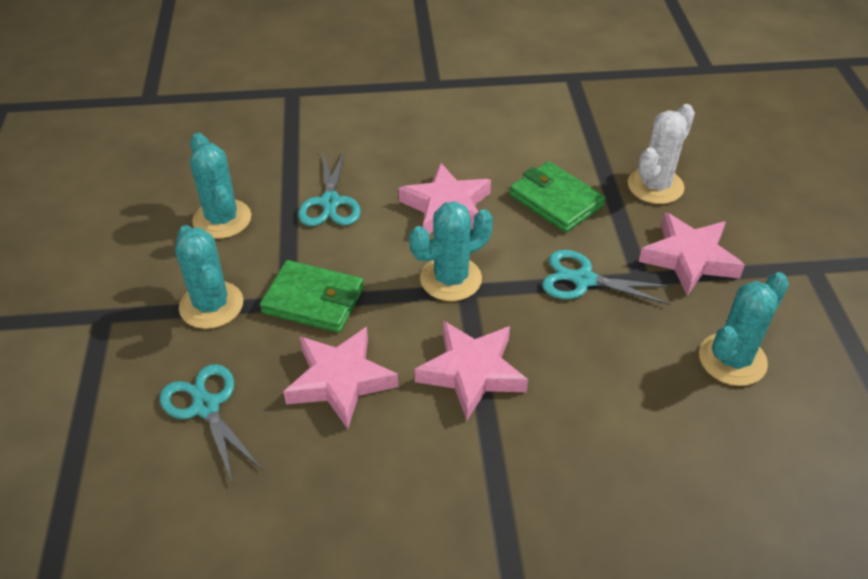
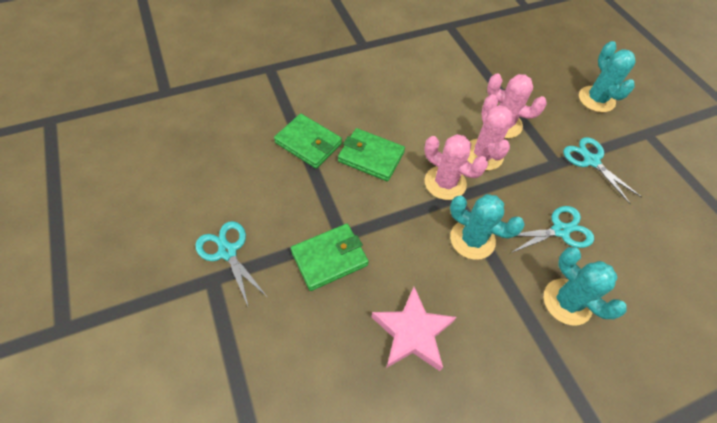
green wallet: 2 -> 3
pink cactus: 0 -> 3
pink star: 4 -> 1
turquoise cactus: 4 -> 3
white cactus: 1 -> 0

